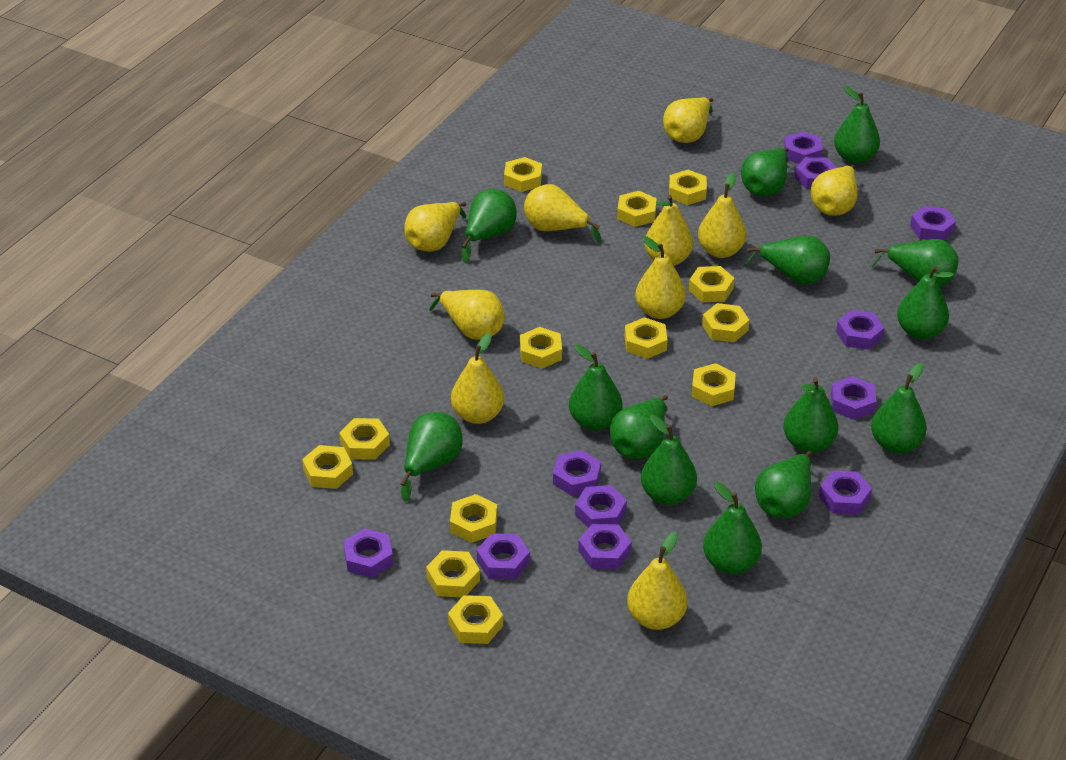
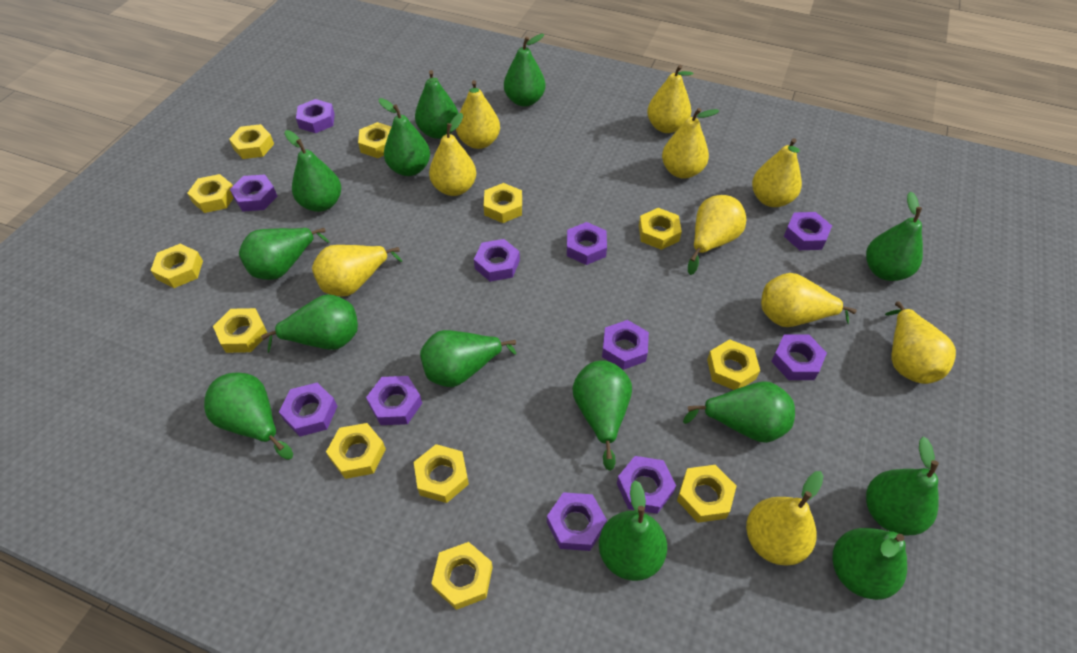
yellow nut: 13 -> 12

